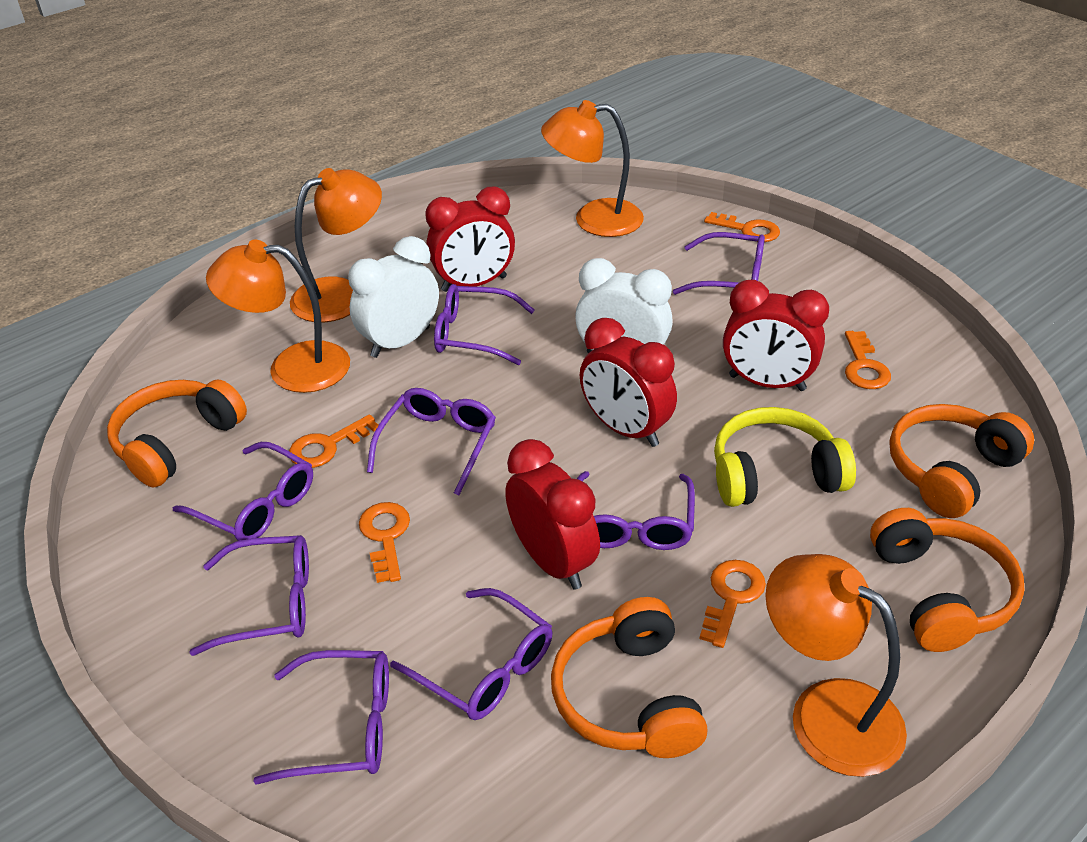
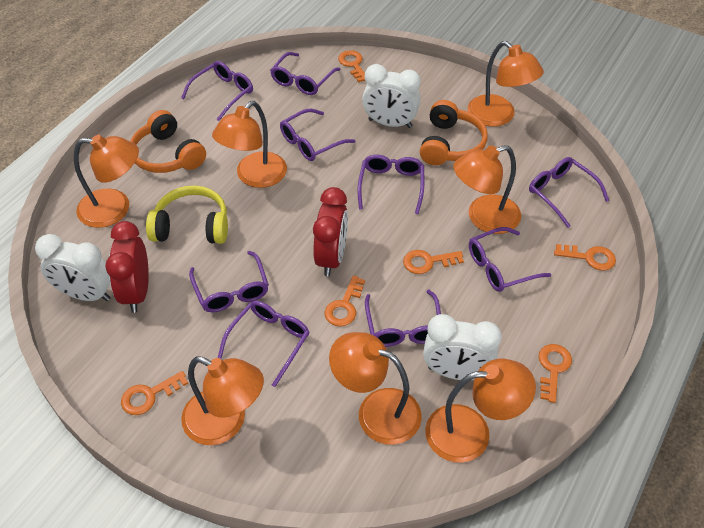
orange headphones: 4 -> 2
orange key: 5 -> 6
orange lamp: 4 -> 7
purple glasses: 8 -> 9
red clock: 4 -> 2
white clock: 2 -> 3

